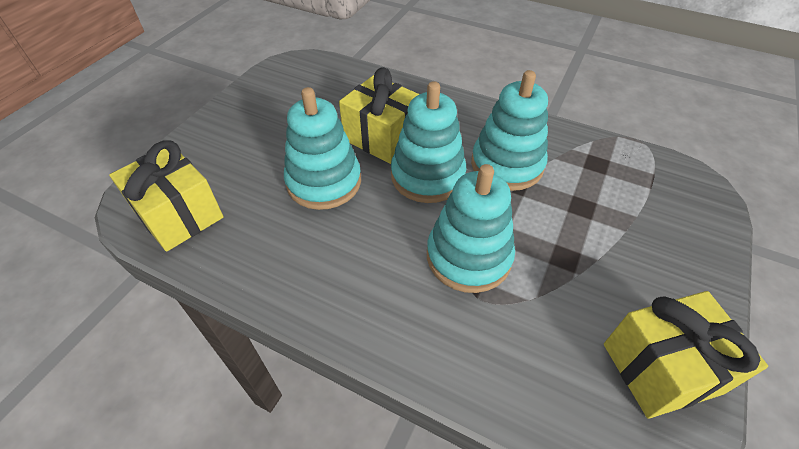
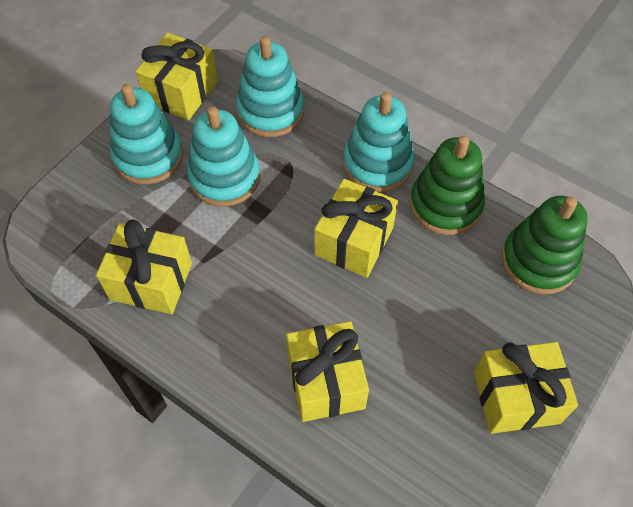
green stacking toy: 0 -> 2
yellow gift: 3 -> 5

